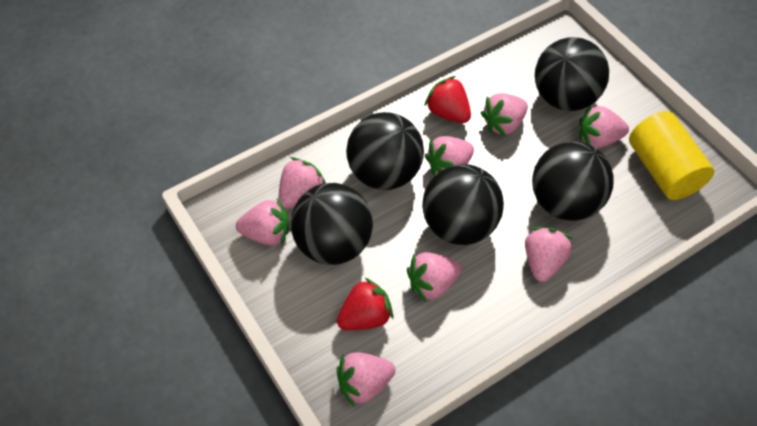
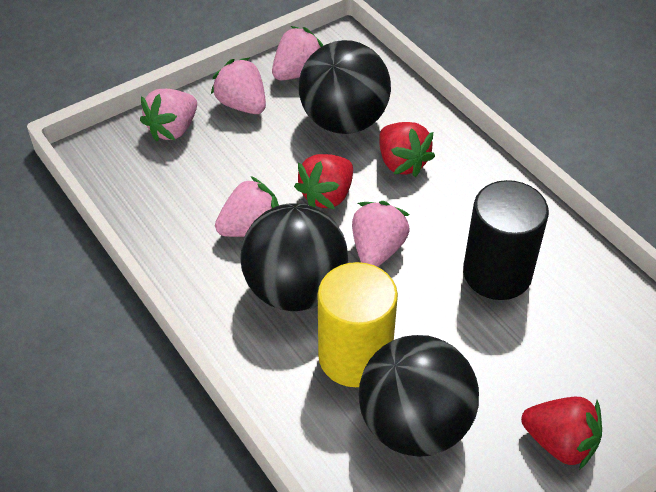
black ball: 5 -> 3
black cylinder: 0 -> 1
pink strawberry: 8 -> 5
red strawberry: 2 -> 3

